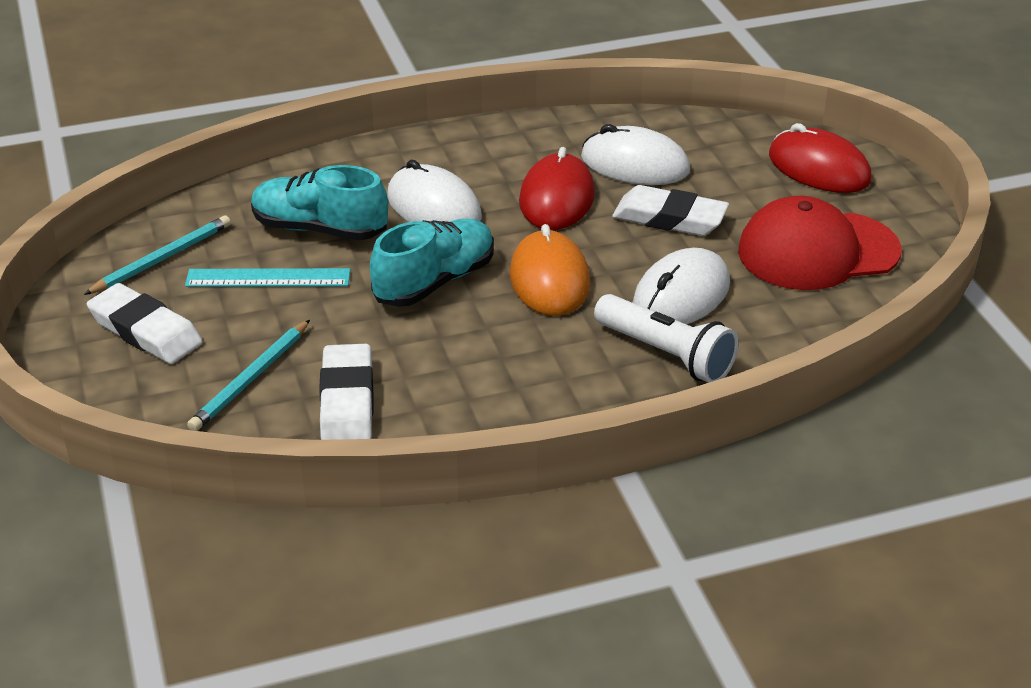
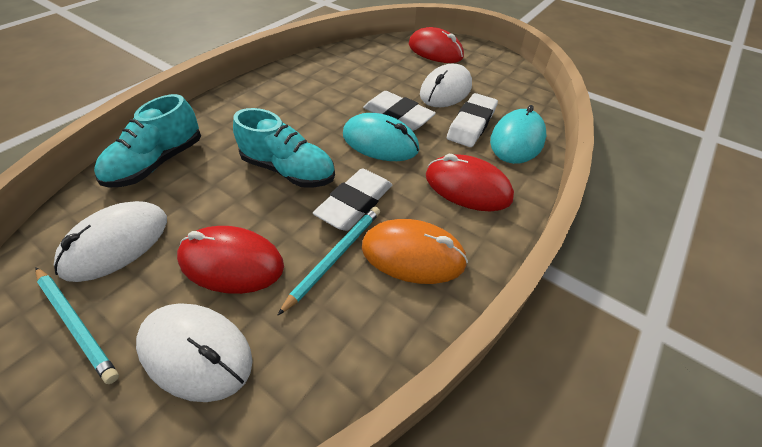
red cap: 1 -> 0
red mouse: 2 -> 3
turquoise mouse: 0 -> 2
turquoise ruler: 1 -> 0
white flashlight: 1 -> 0

